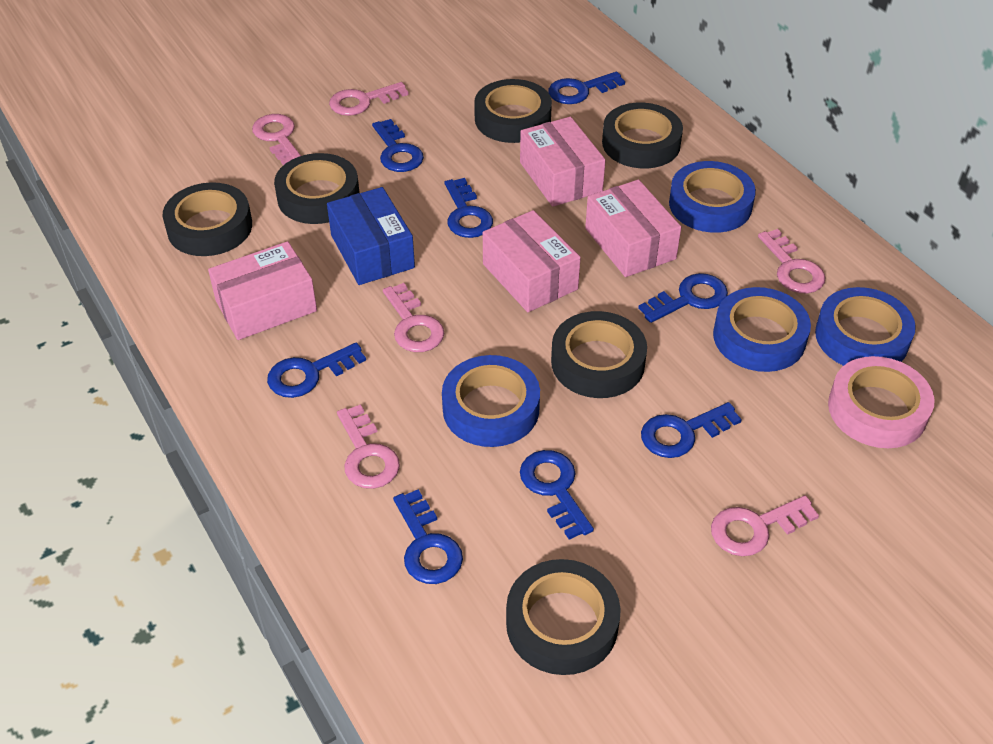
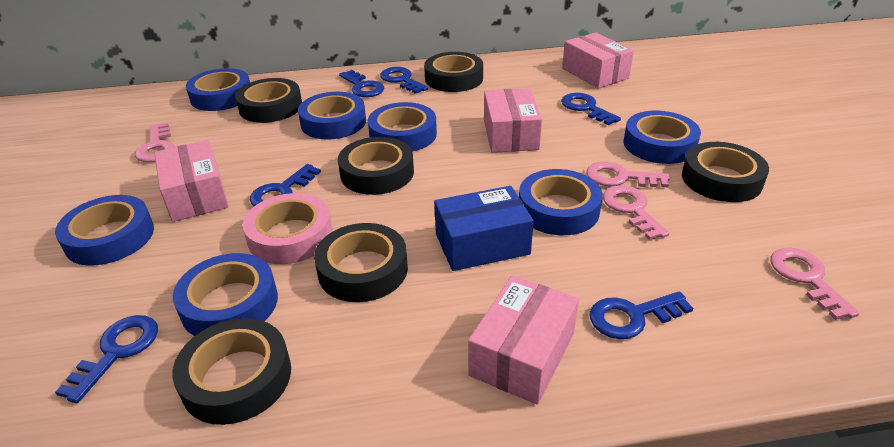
blue key: 8 -> 6
blue tape: 4 -> 7
pink key: 6 -> 4

